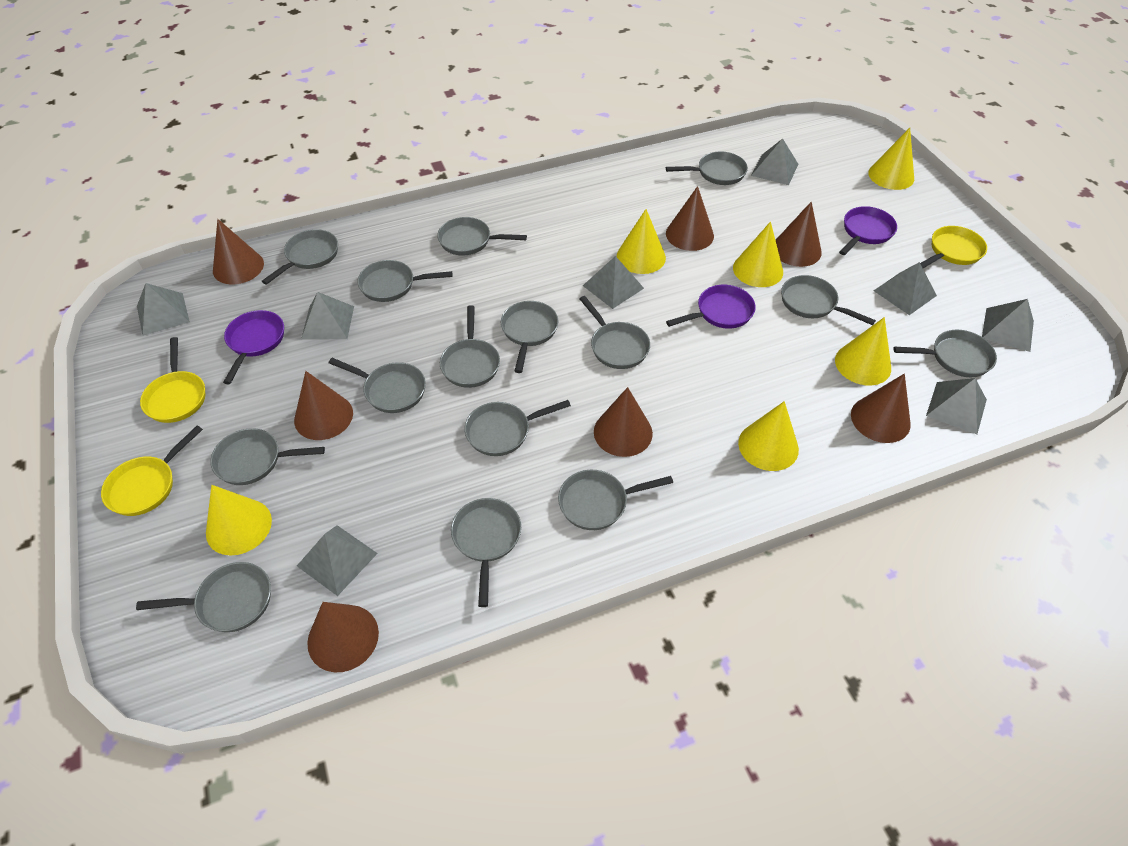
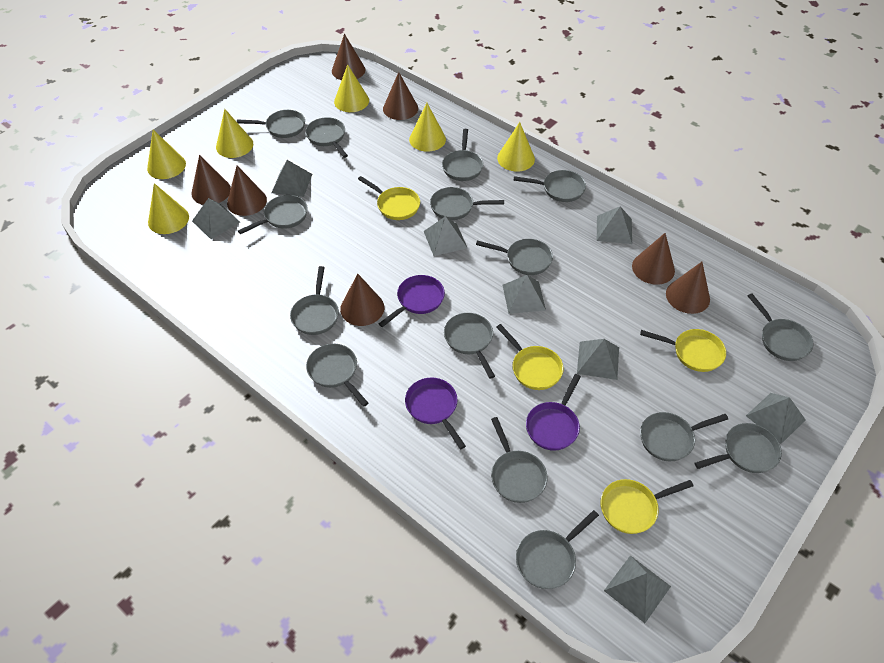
yellow pan: 3 -> 4

